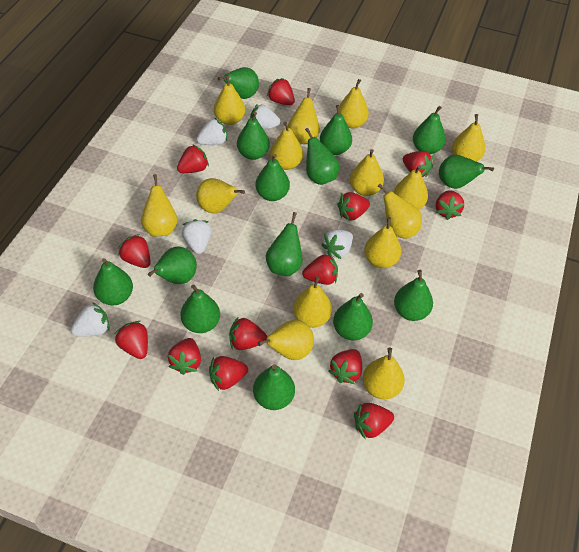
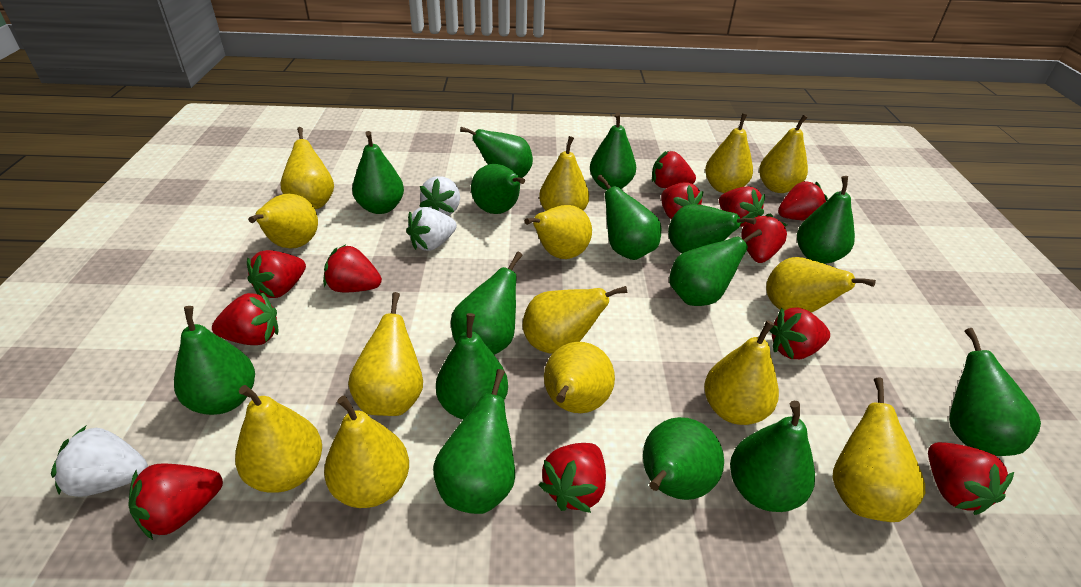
green pear: 14 -> 15
red strawberry: 13 -> 12
white strawberry: 5 -> 3

